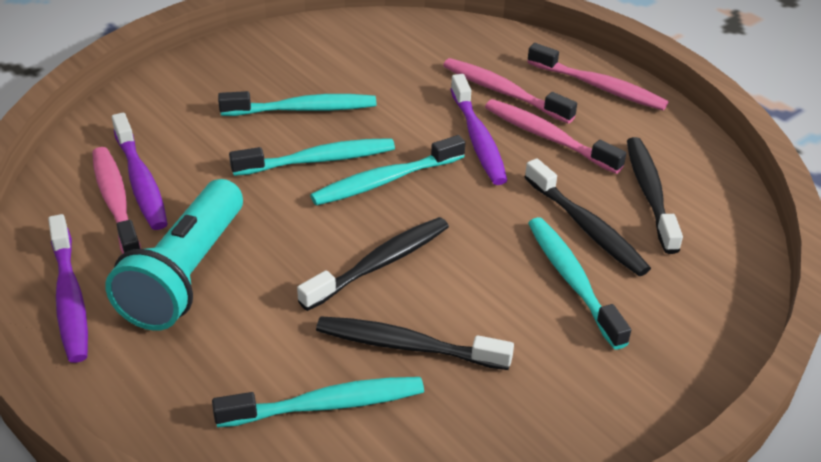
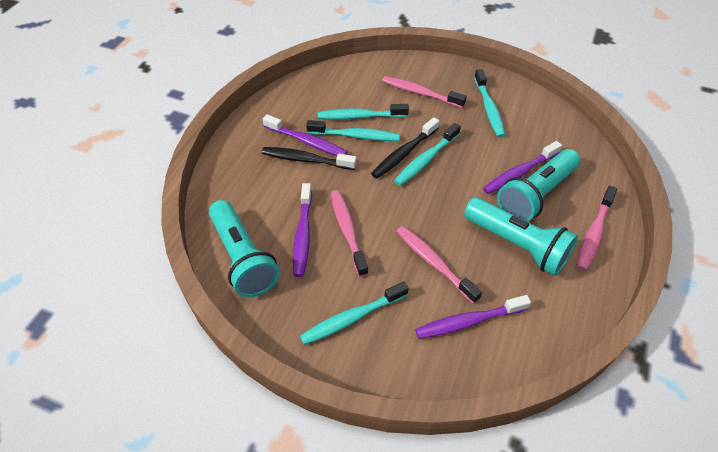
black toothbrush: 4 -> 2
purple toothbrush: 3 -> 4
turquoise flashlight: 1 -> 3

